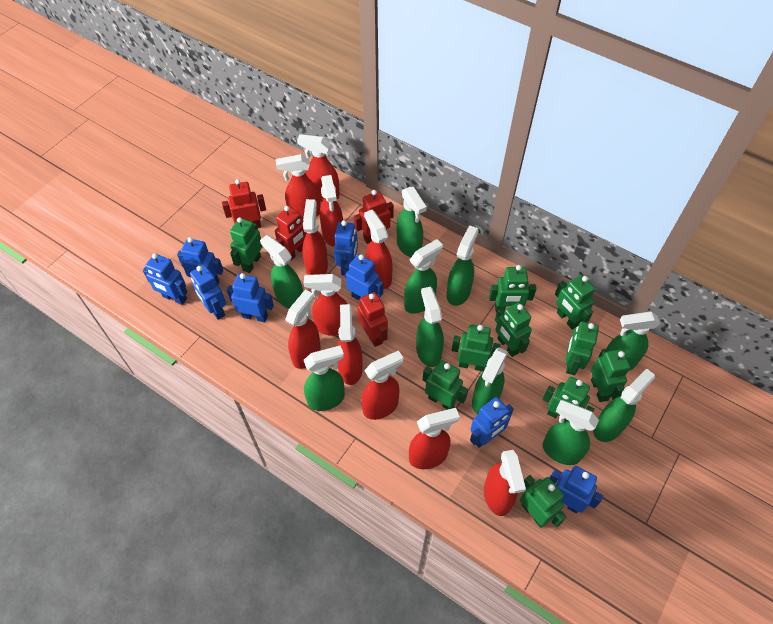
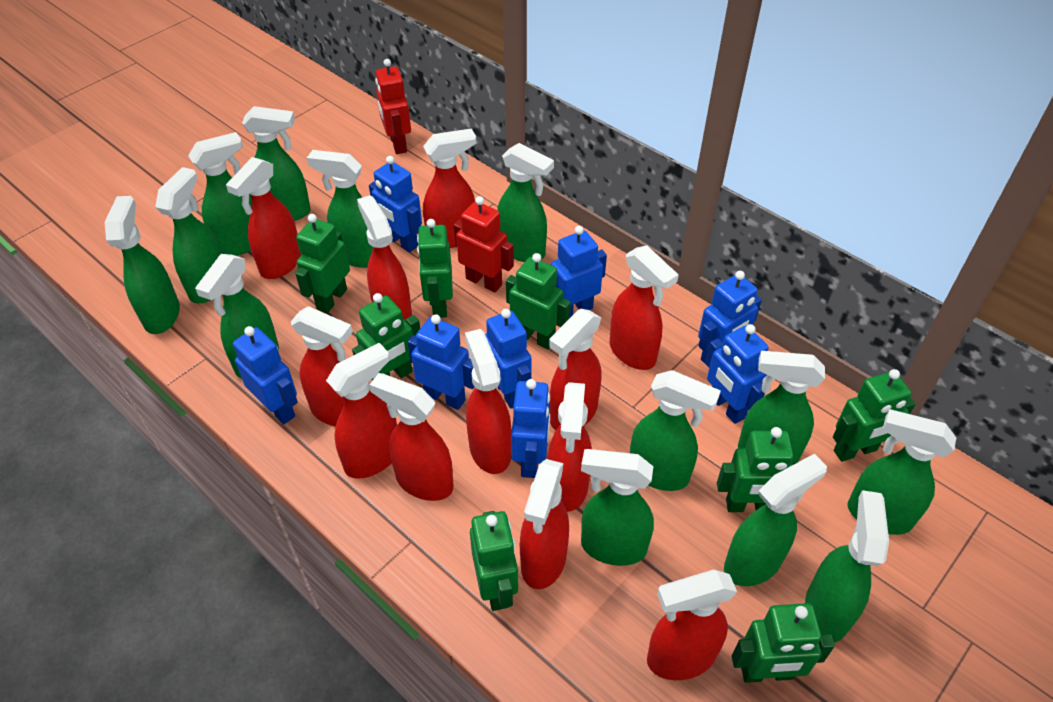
green robot: 10 -> 8
green spray bottle: 10 -> 13
red robot: 4 -> 2
red spray bottle: 11 -> 12

